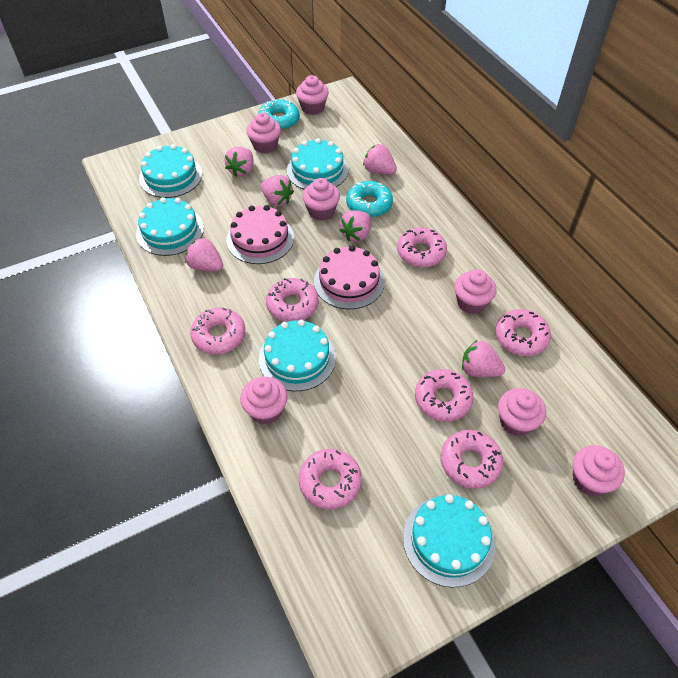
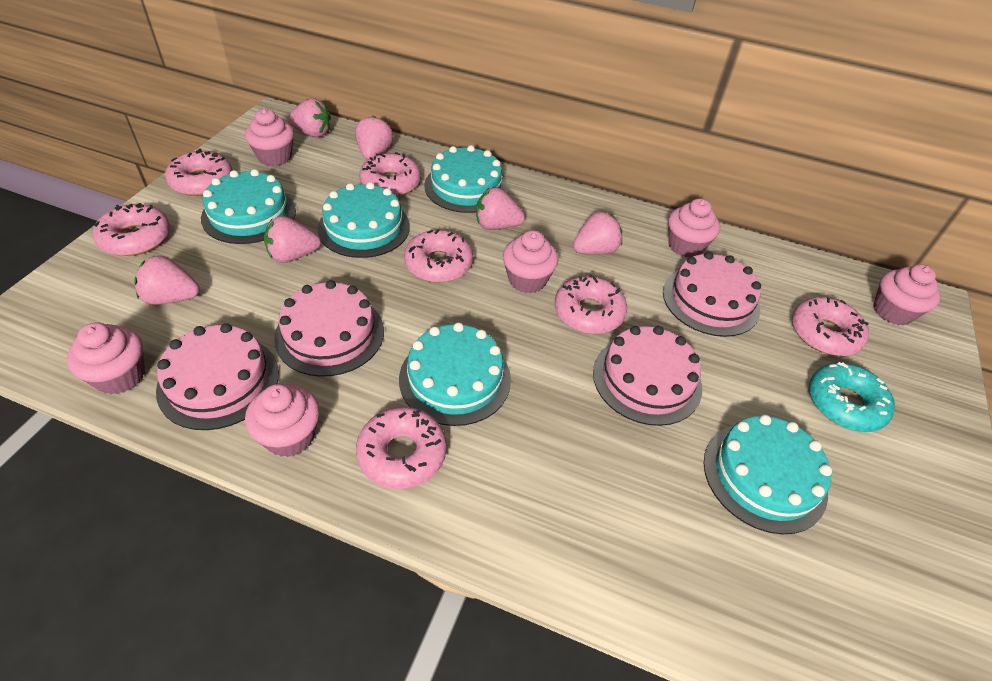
pink cake: 2 -> 4
pink cupcake: 7 -> 6
turquoise donut: 2 -> 1

